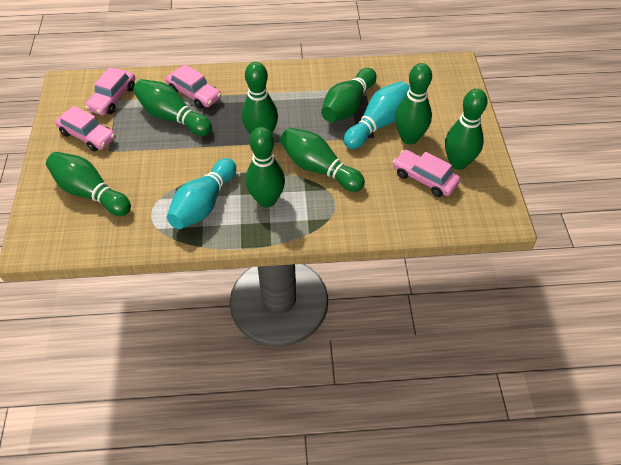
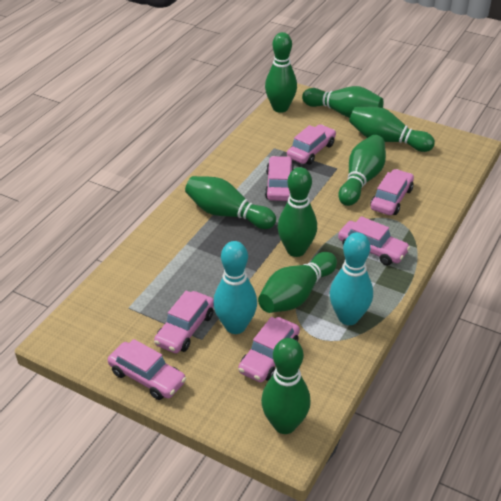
pink car: 4 -> 7

